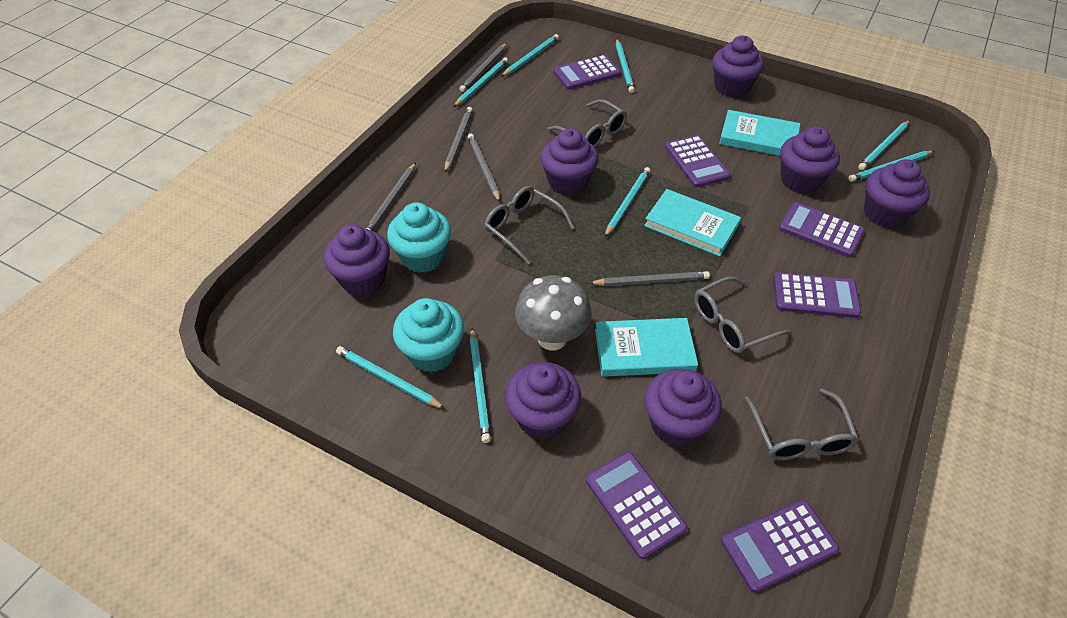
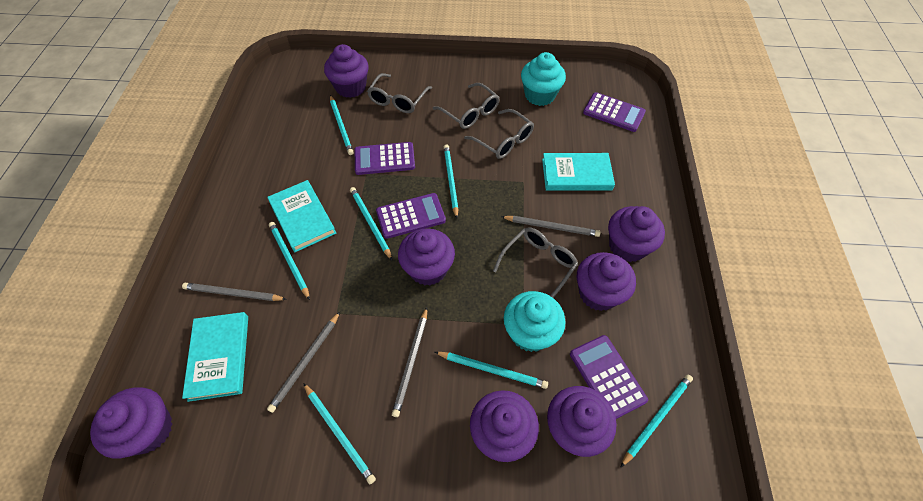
grey mushroom: 1 -> 0
grey pencil: 5 -> 4
purple calculator: 6 -> 4
turquoise pencil: 8 -> 7

